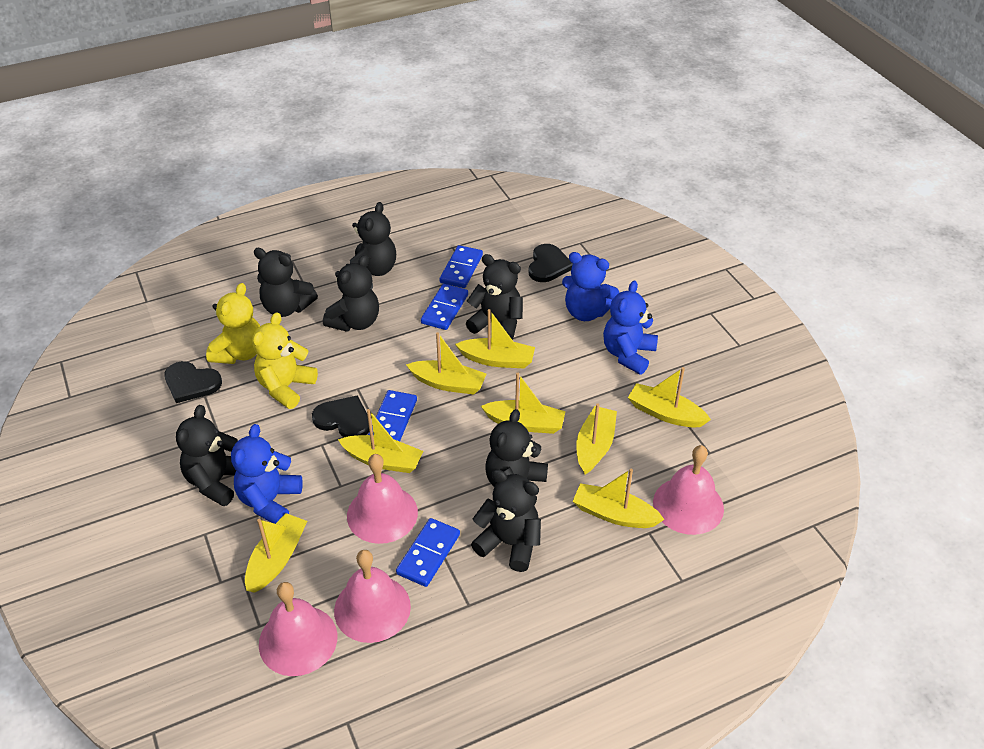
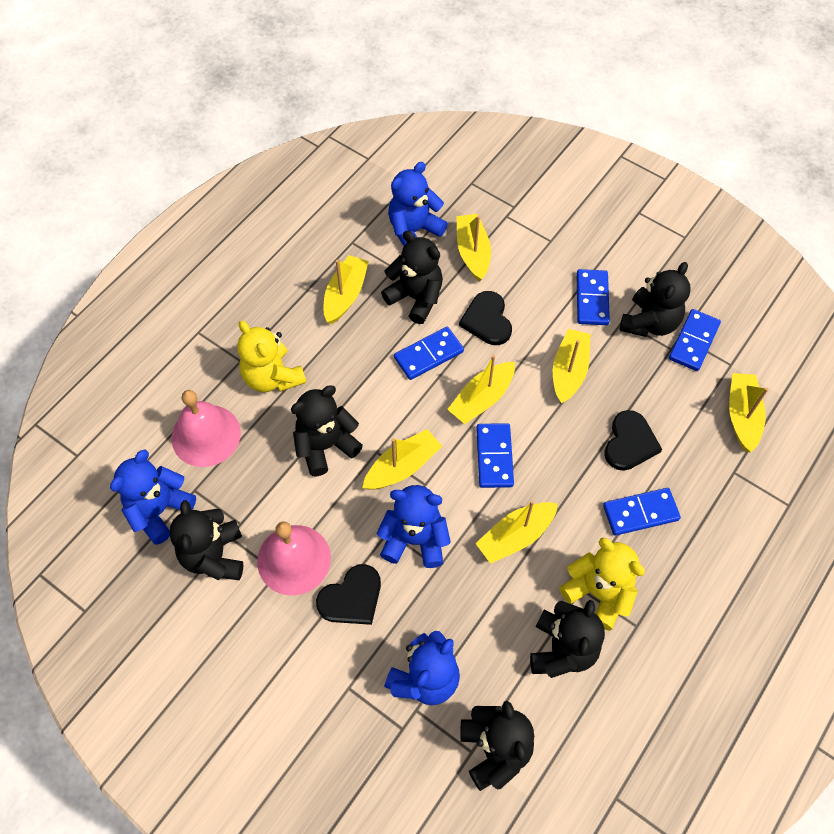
black teddy bear: 7 -> 6
blue domino: 4 -> 5
blue teddy bear: 3 -> 4
pink bell: 4 -> 2
yellow boat: 8 -> 7

